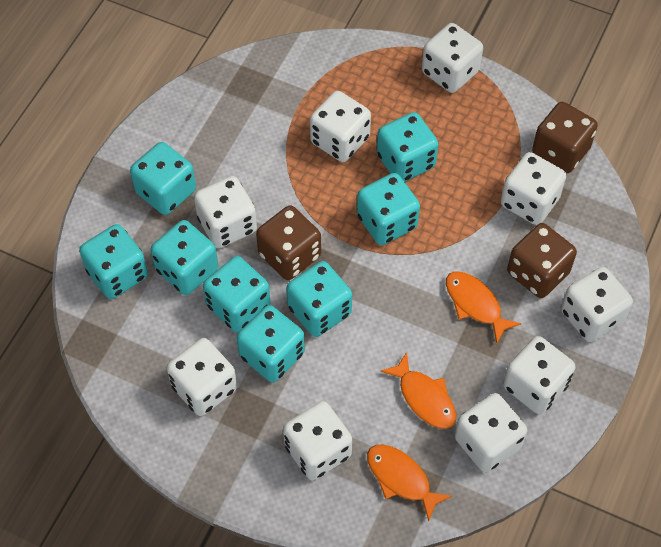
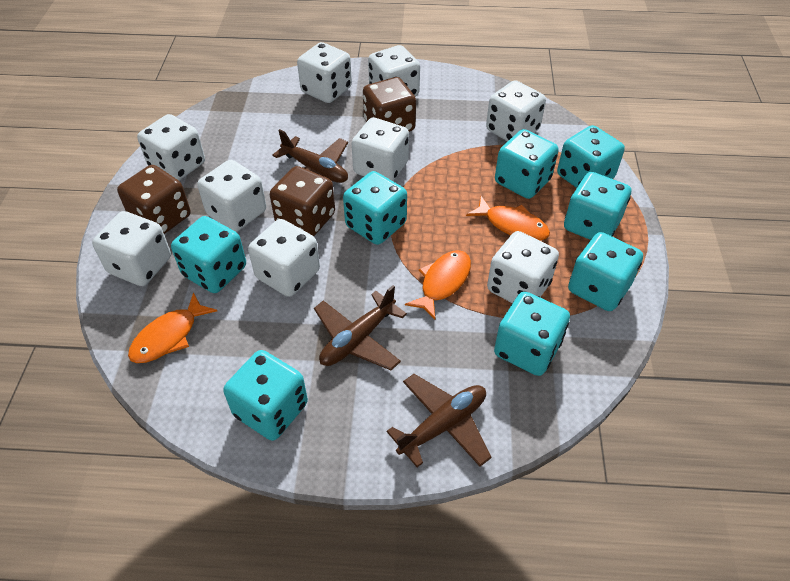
brown plane: 0 -> 3

